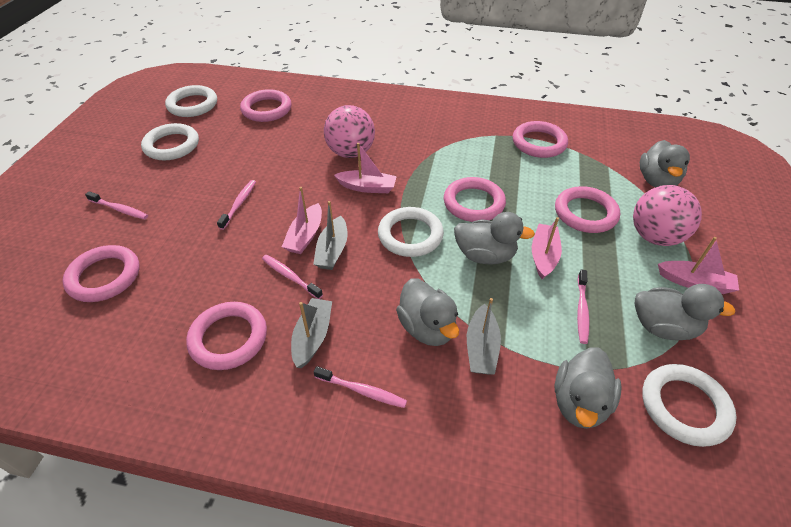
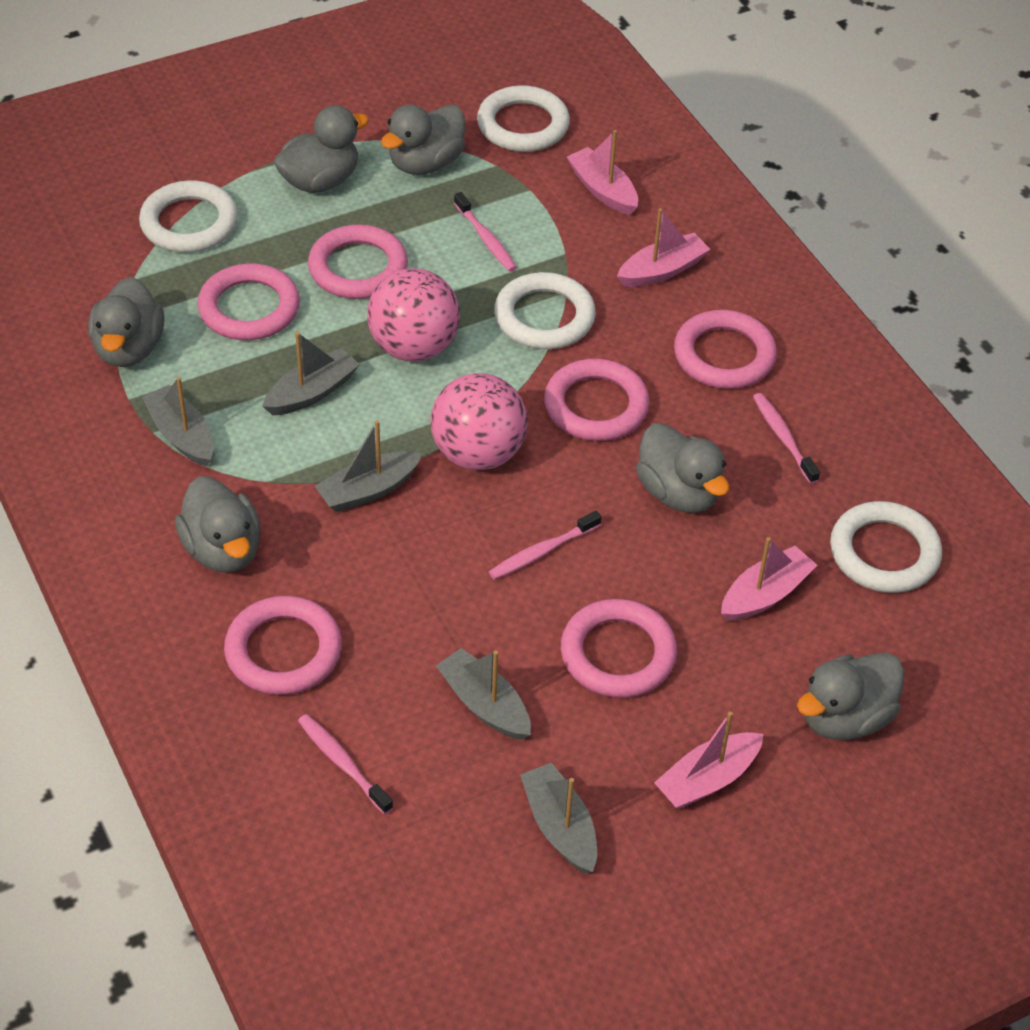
grey boat: 3 -> 5
grey duck: 5 -> 6
pink toothbrush: 5 -> 4

